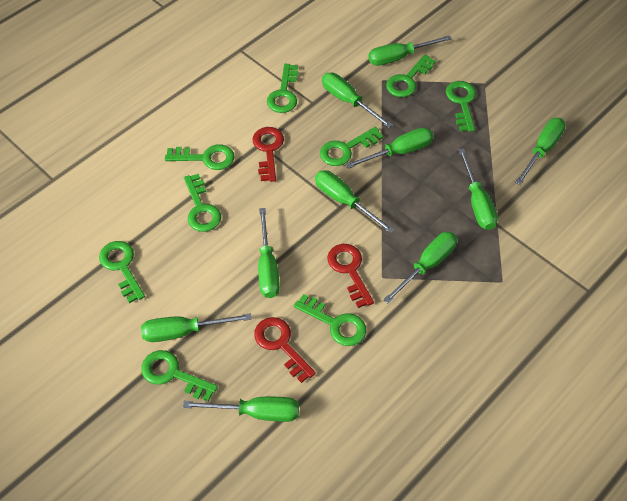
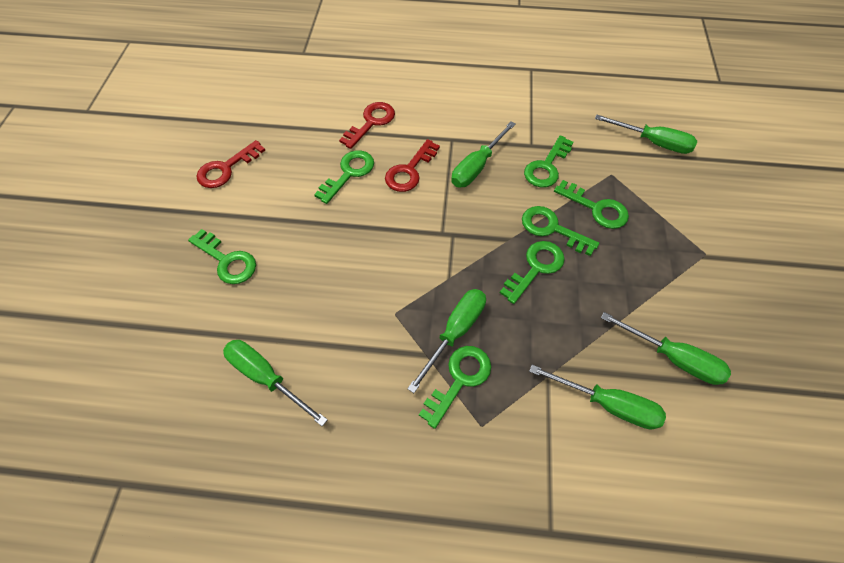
green key: 9 -> 7
green screwdriver: 10 -> 6

